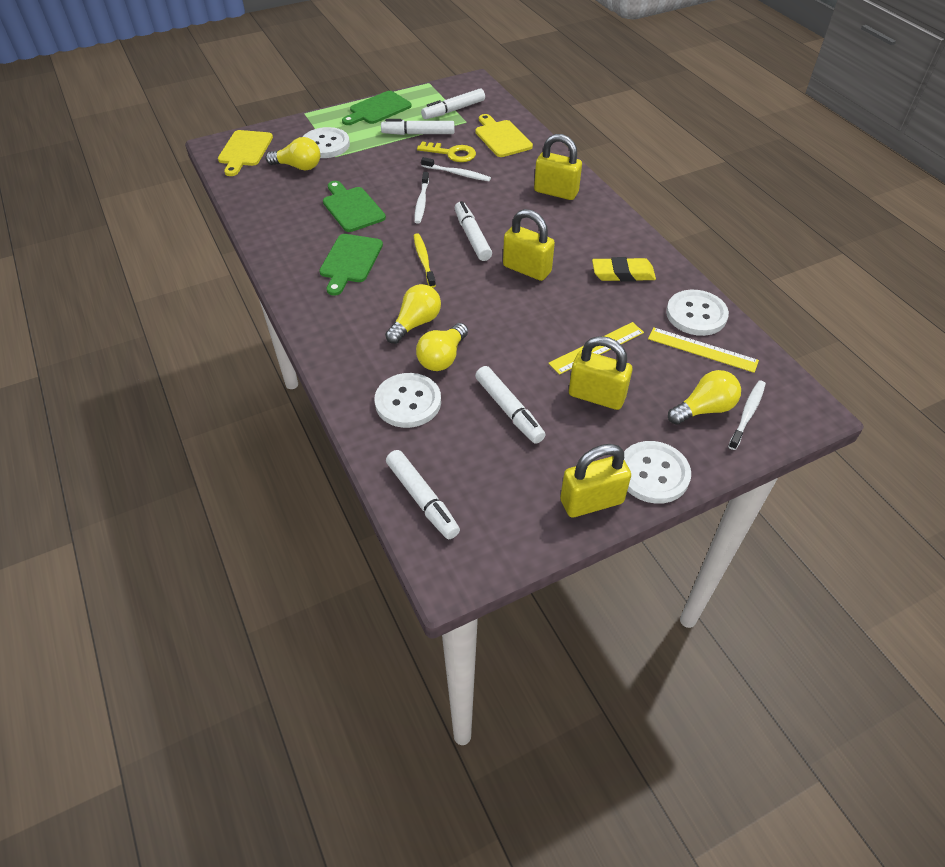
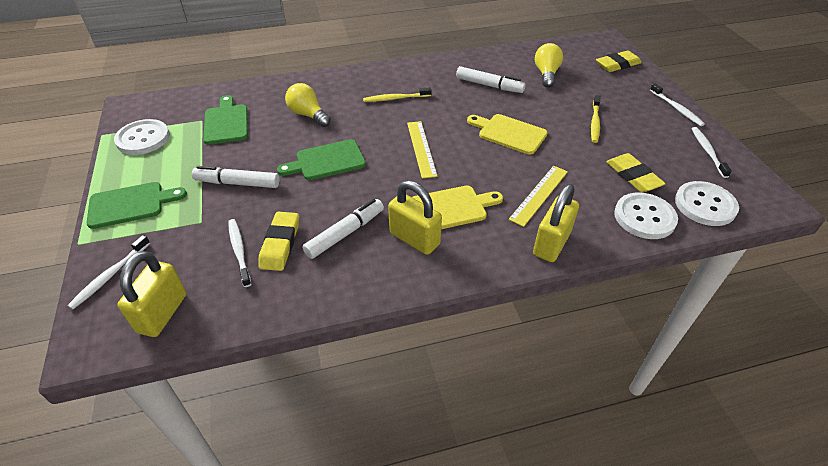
white button: 4 -> 3
white marker: 5 -> 3
white toothbrush: 3 -> 4
yellow eraser: 1 -> 3
yellow key: 1 -> 0
yellow light bulb: 4 -> 2
yellow padlock: 4 -> 3
yellow toothbrush: 1 -> 2

